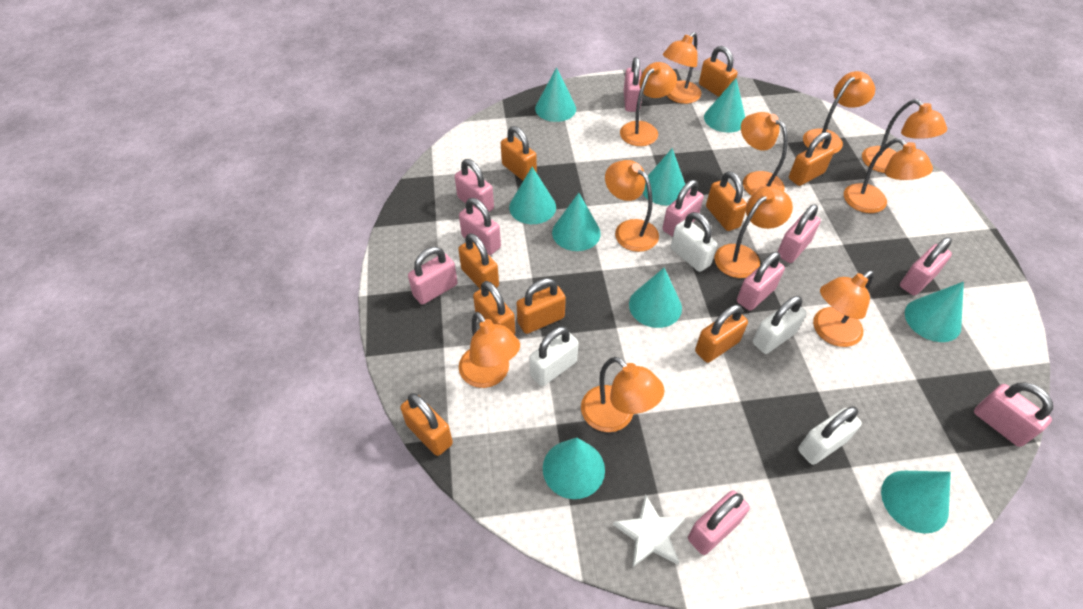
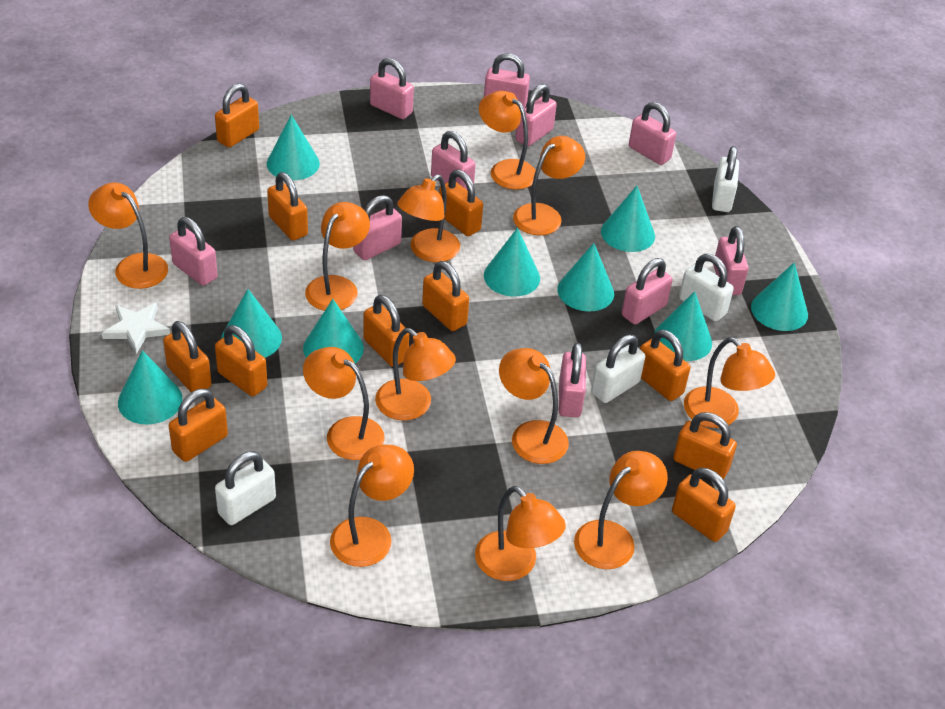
orange lamp: 11 -> 12
orange padlock: 9 -> 11

